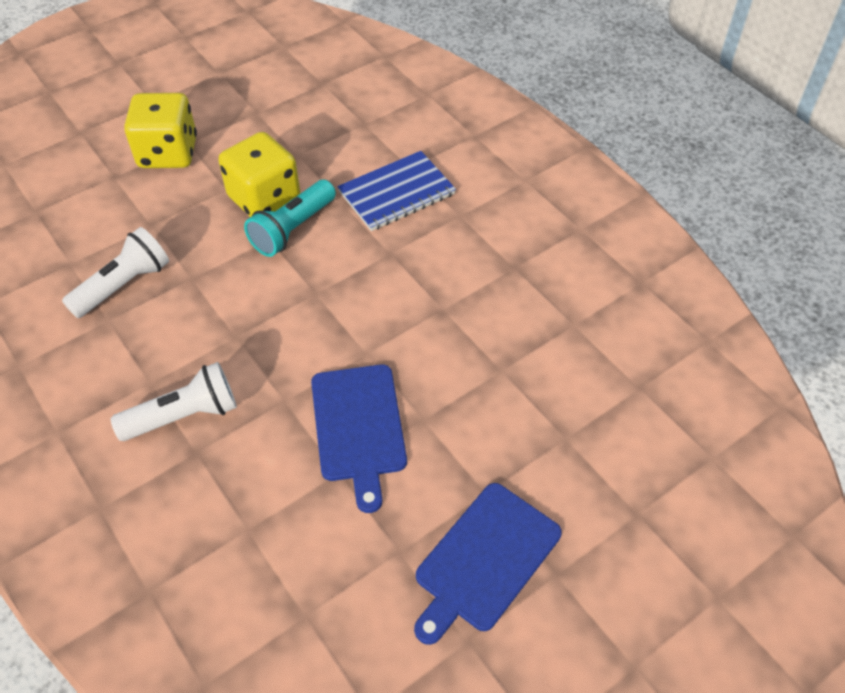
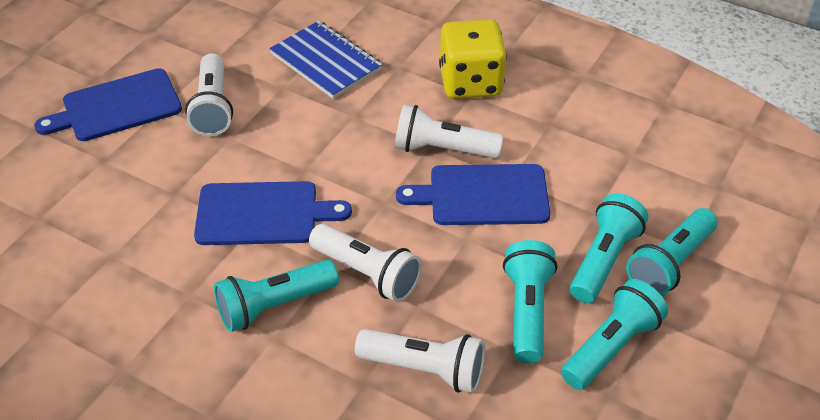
blue cutting board: 2 -> 3
turquoise flashlight: 1 -> 5
white flashlight: 2 -> 4
yellow dice: 2 -> 1

